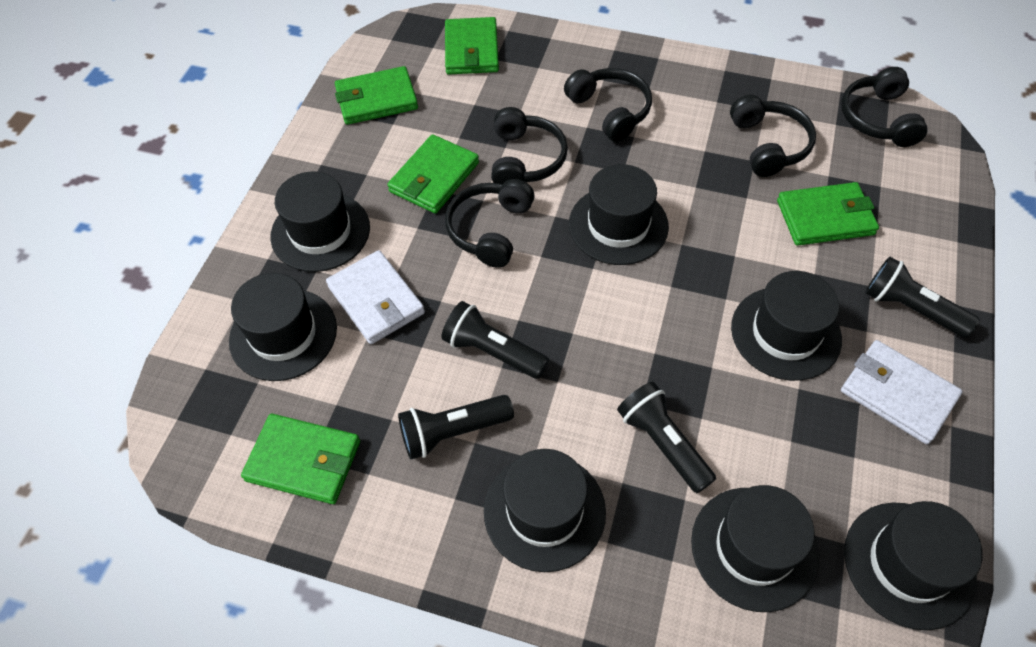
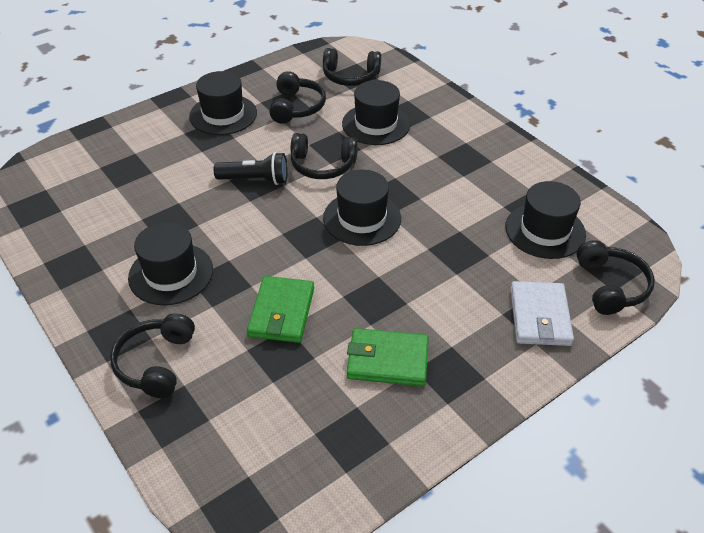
black flashlight: 4 -> 1
black hat: 7 -> 5
green wallet: 5 -> 2
white wallet: 2 -> 1

